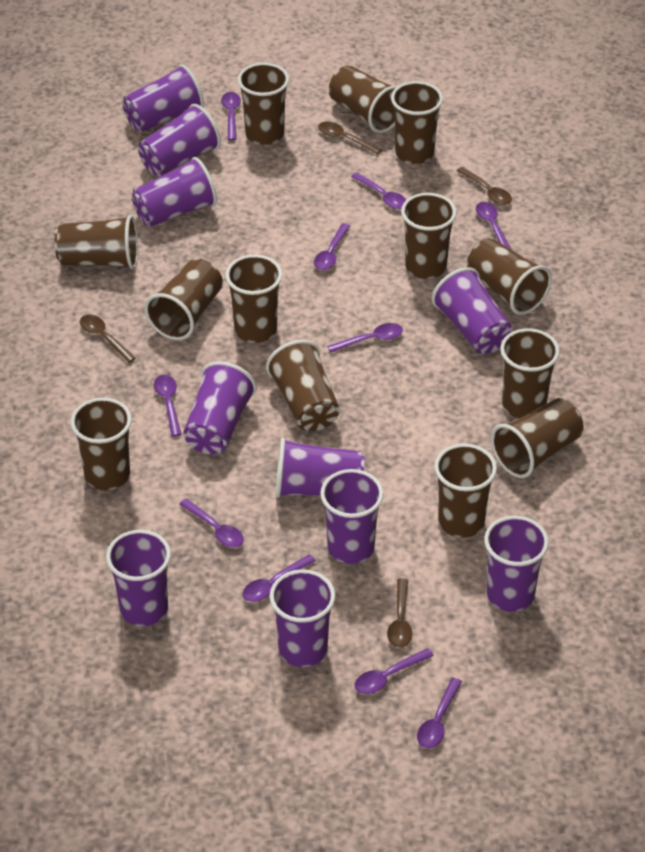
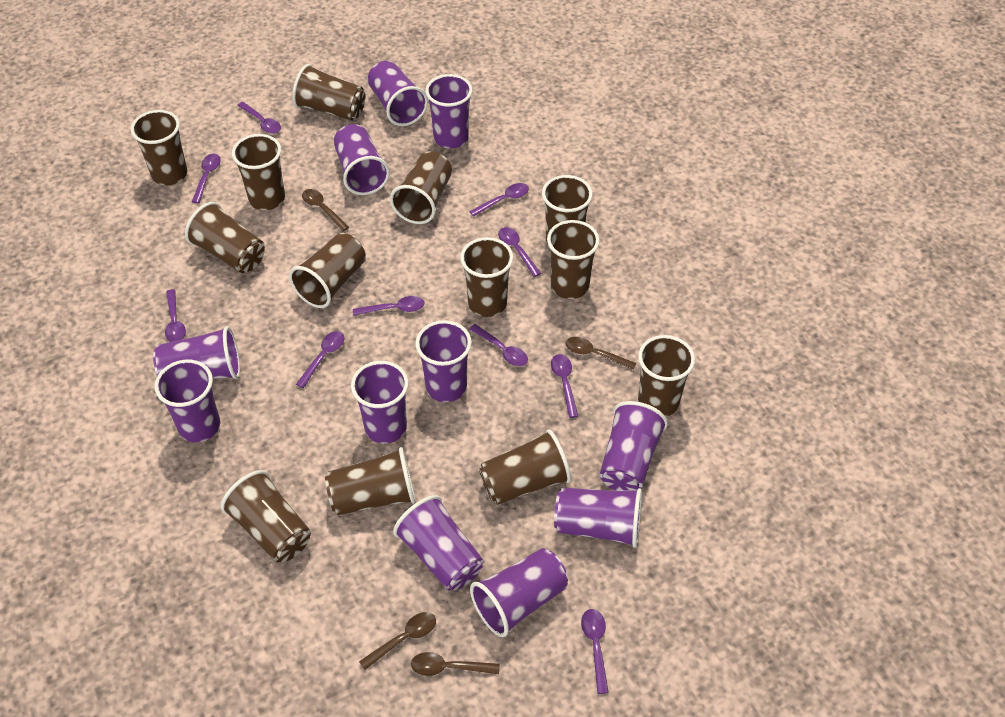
purple cup: 10 -> 11

